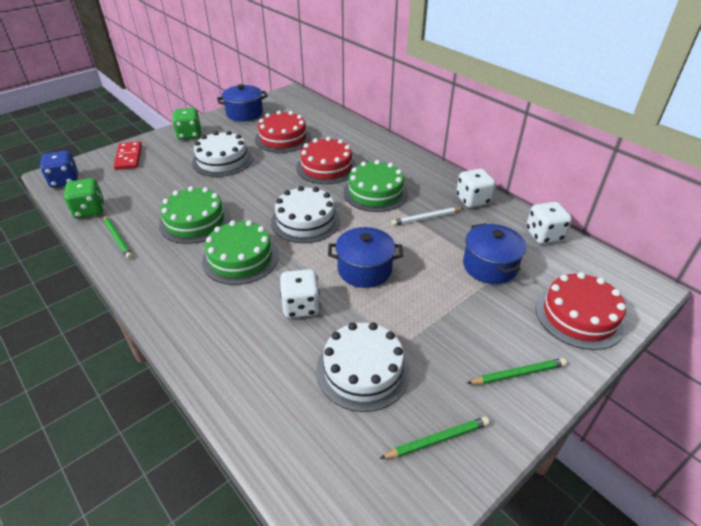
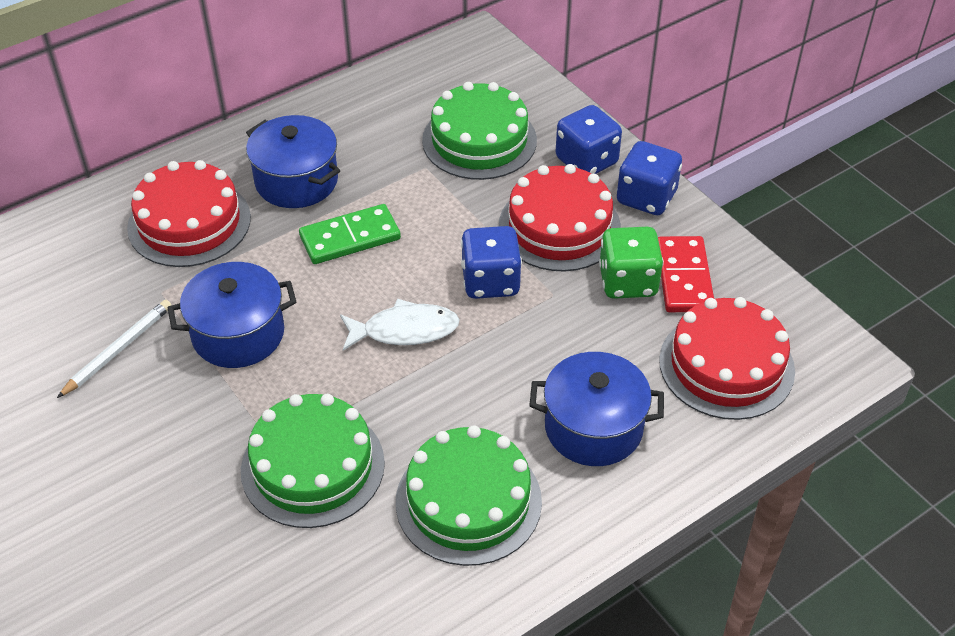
blue dice: 1 -> 3
green dice: 2 -> 1
green domino: 0 -> 1
green pencil: 3 -> 0
white cake: 3 -> 0
white dice: 3 -> 0
white fish: 0 -> 1

